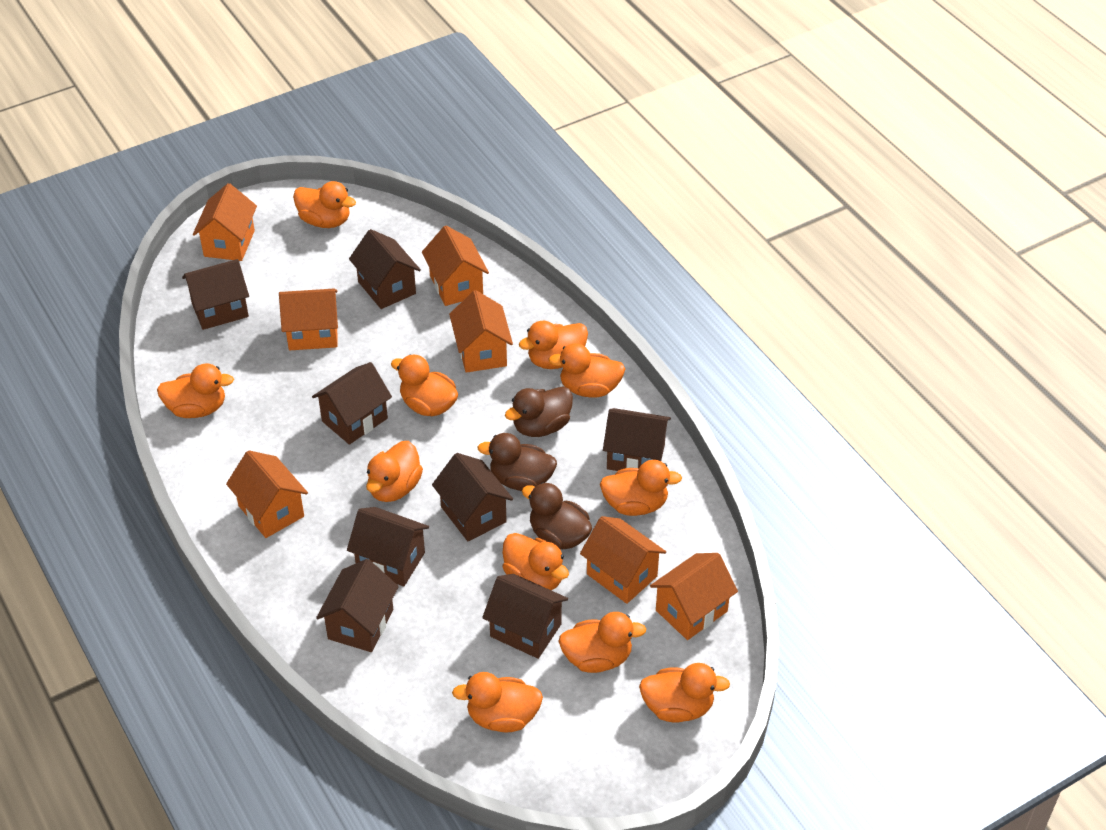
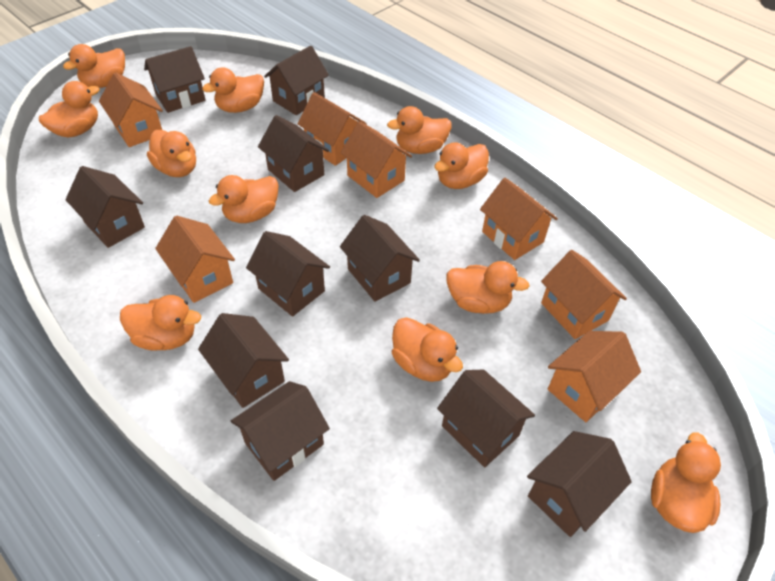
brown duck: 3 -> 0
brown house: 8 -> 10

